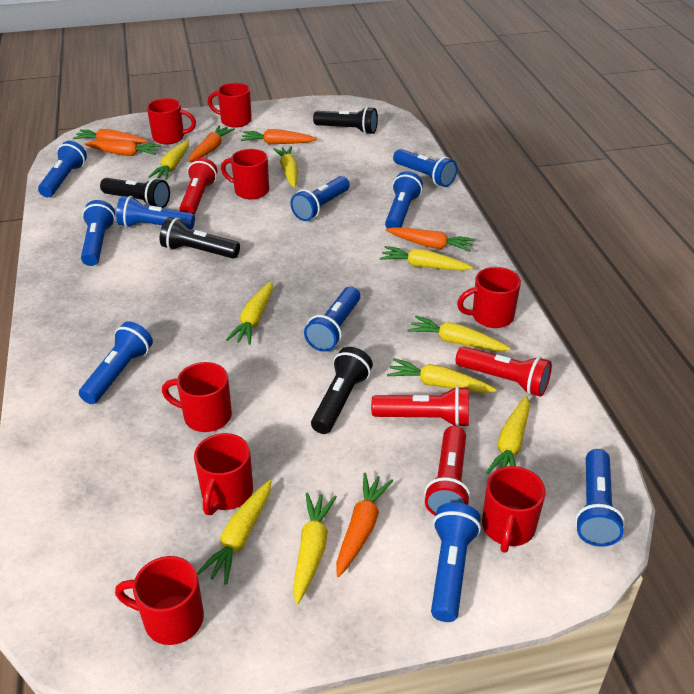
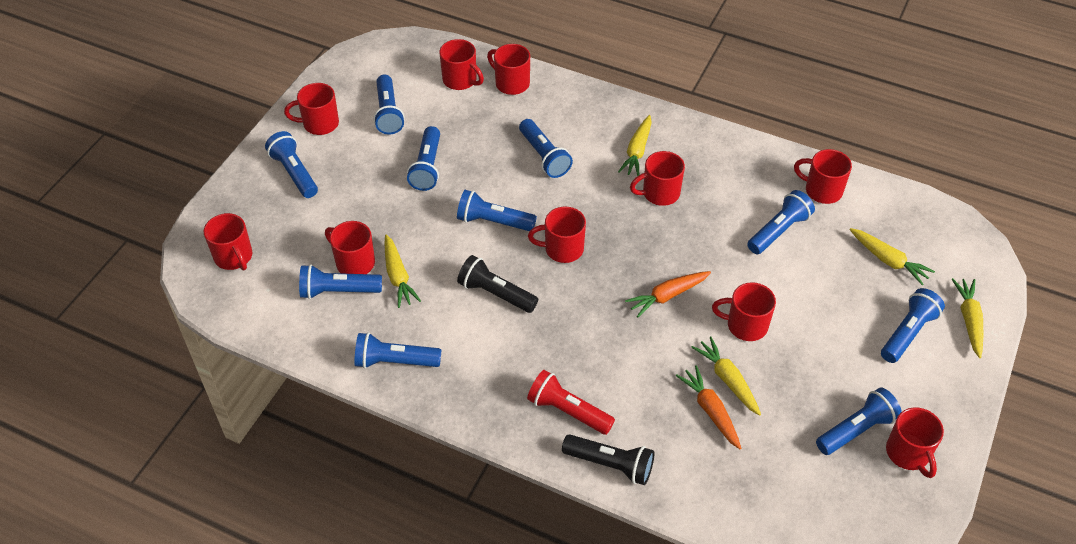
black flashlight: 4 -> 2
orange carrot: 6 -> 2
red flashlight: 4 -> 1
red mug: 8 -> 10
yellow carrot: 9 -> 5

